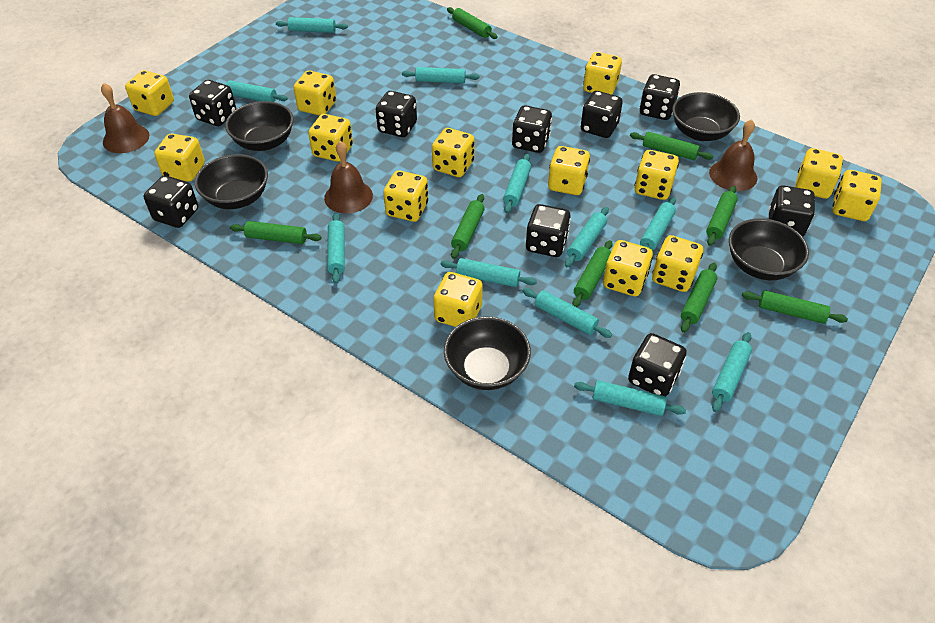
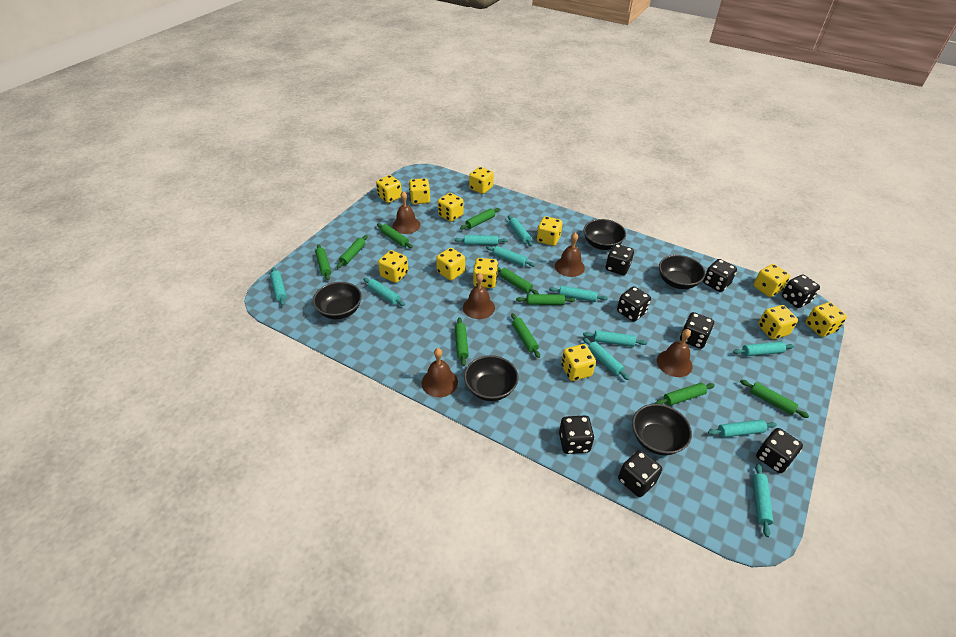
black dice: 9 -> 8
brown bell: 3 -> 5
green rolling pin: 8 -> 10
yellow dice: 14 -> 12

